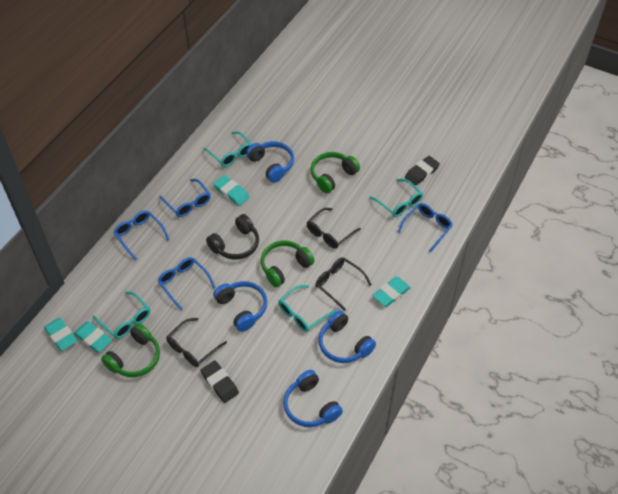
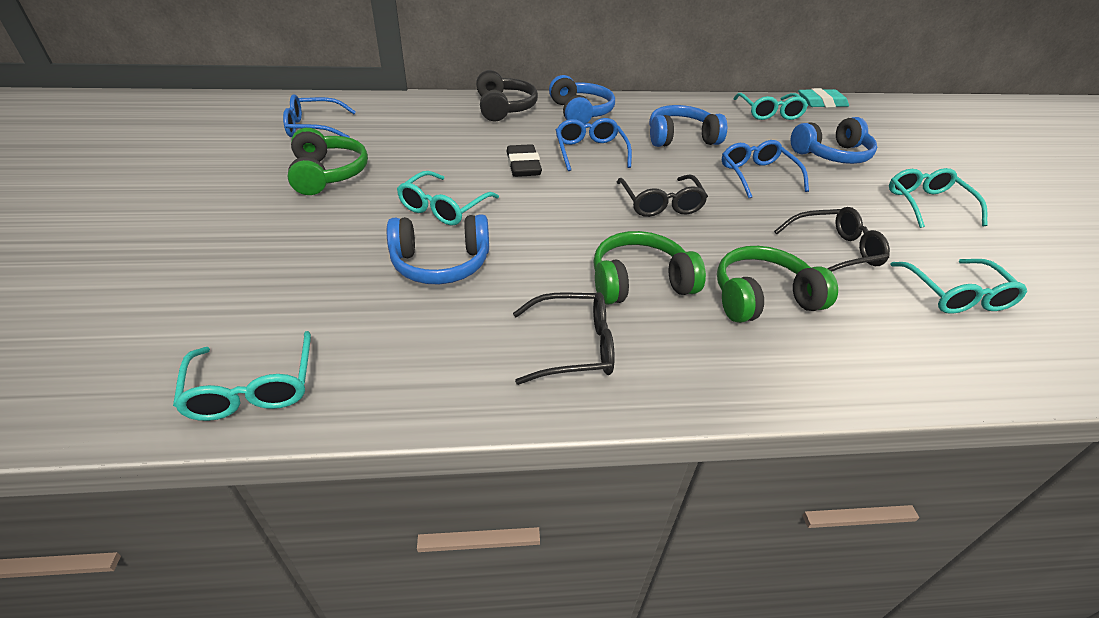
black eraser: 2 -> 1
blue glasses: 4 -> 3
turquoise eraser: 4 -> 1
turquoise glasses: 4 -> 5

